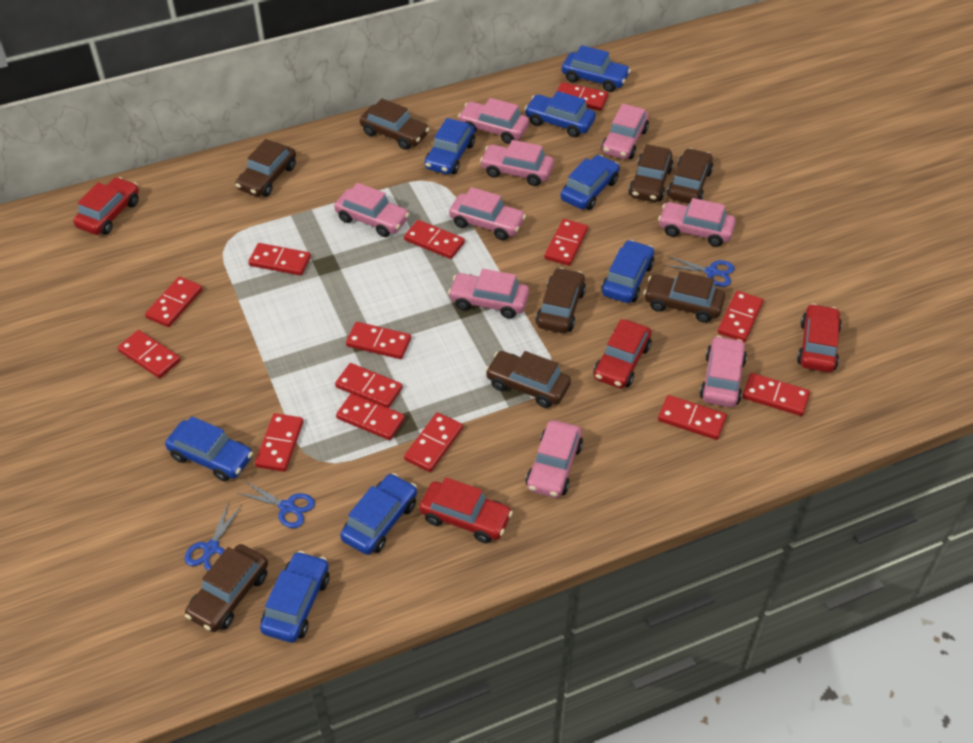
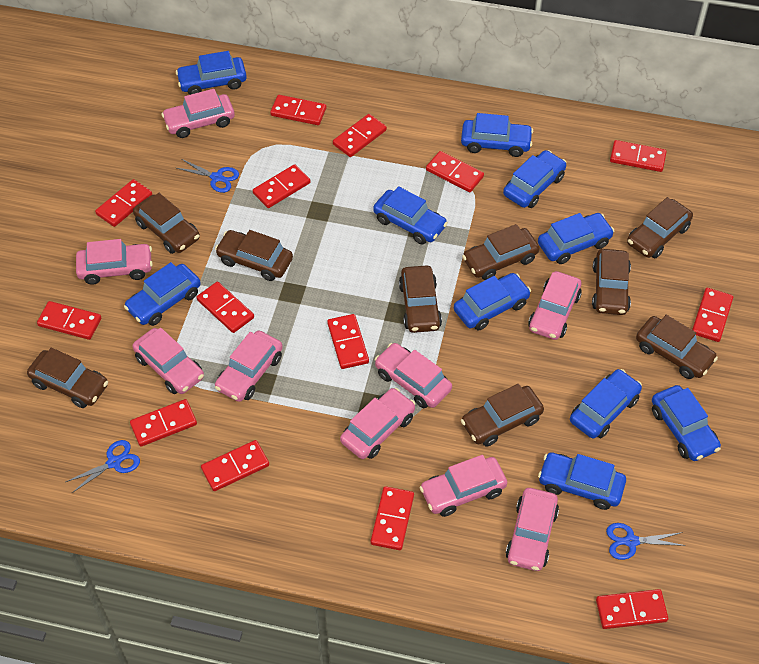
blue car: 8 -> 10
brown car: 8 -> 9
red car: 4 -> 0

